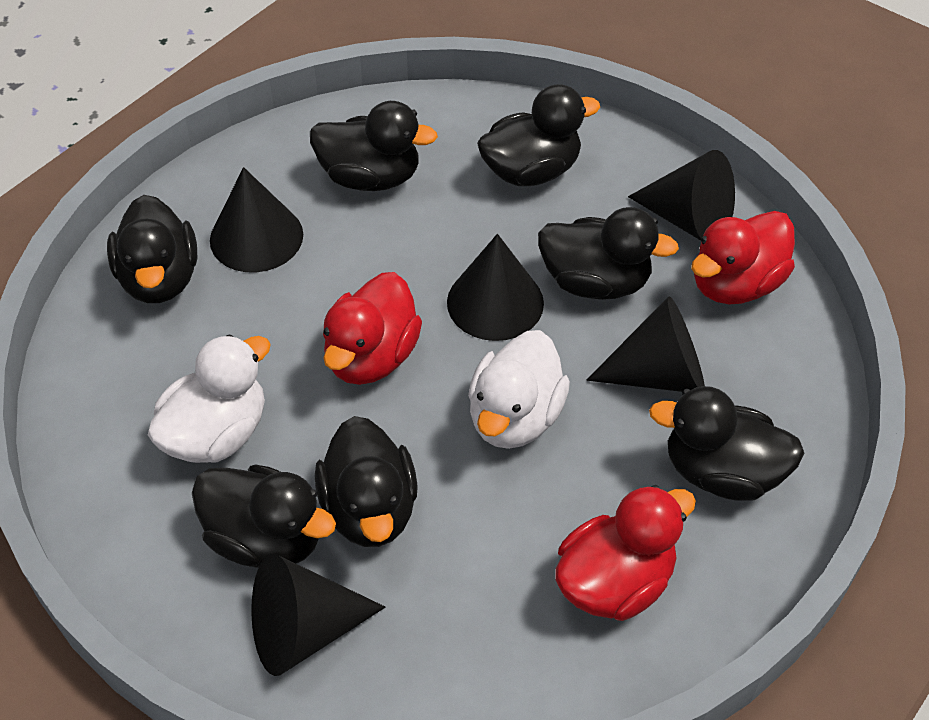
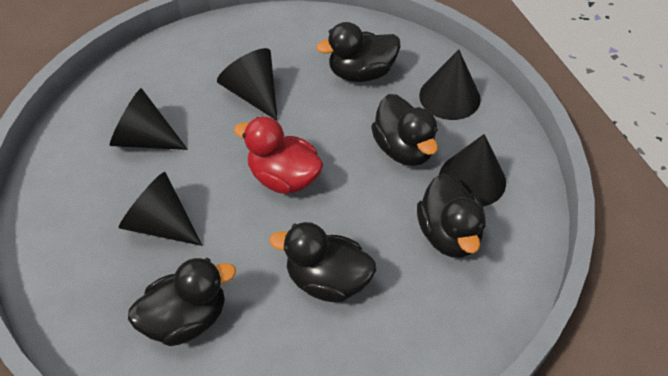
black duck: 7 -> 5
red duck: 3 -> 1
white duck: 2 -> 0

